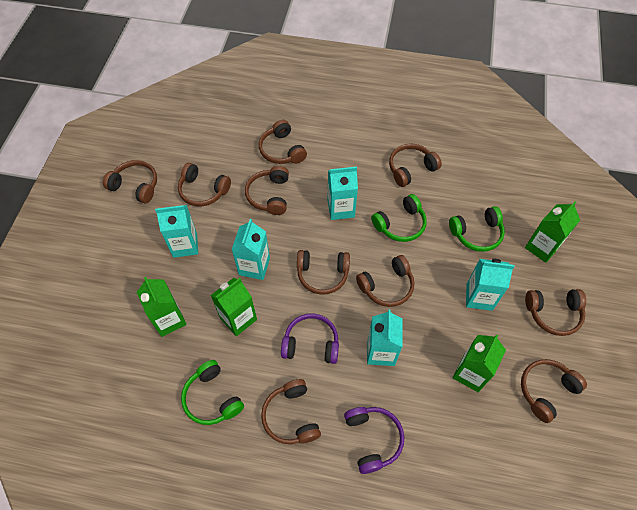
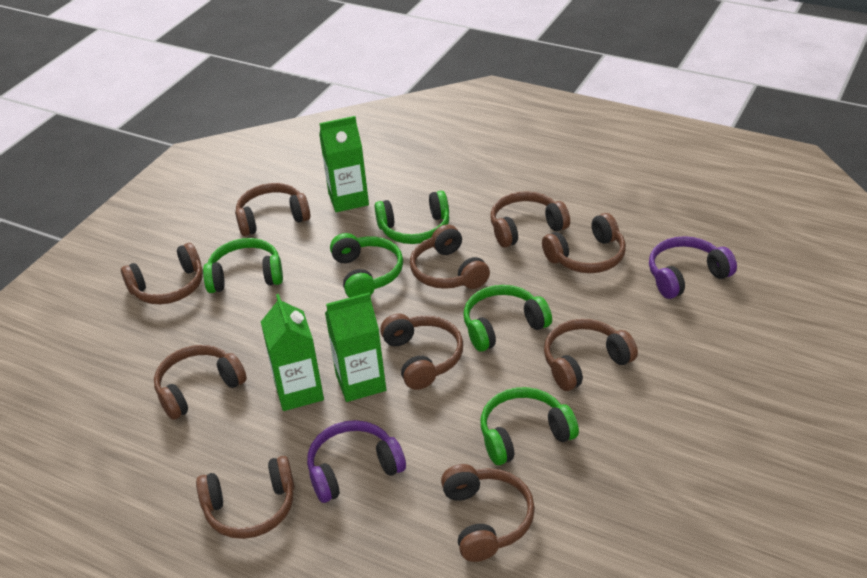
green carton: 4 -> 3
green headphones: 3 -> 5
turquoise carton: 5 -> 0

